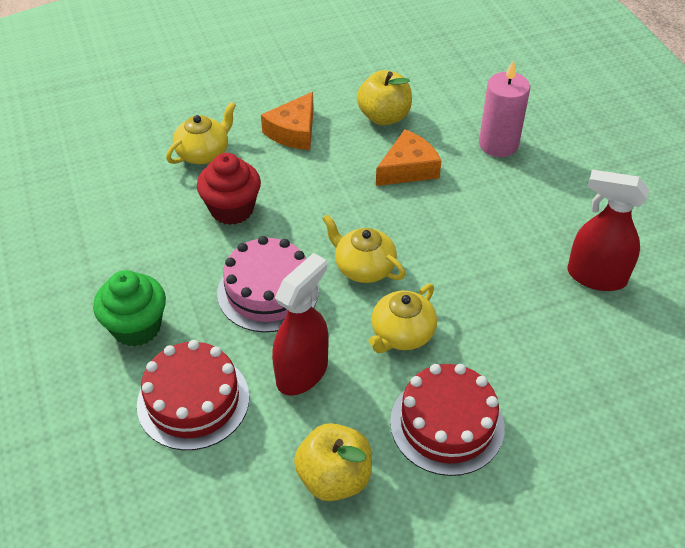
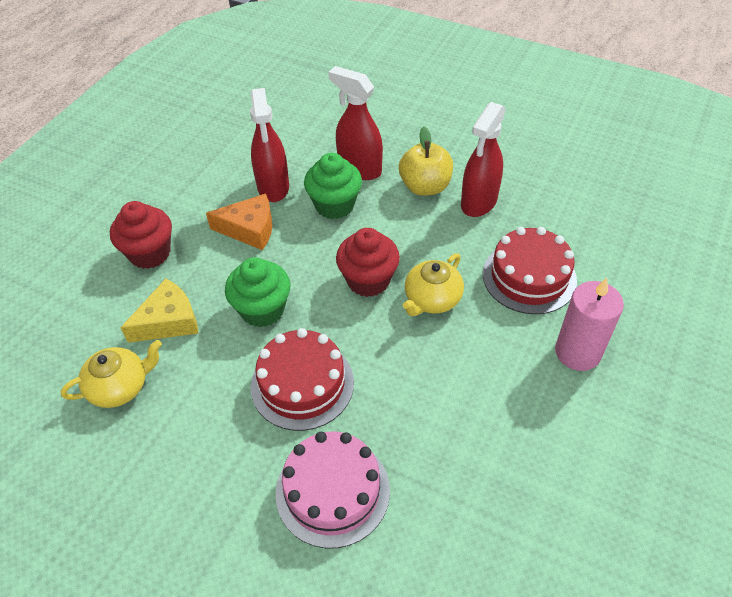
green cupcake: 1 -> 2
orange cheese: 2 -> 1
red cupcake: 1 -> 2
red spray bottle: 2 -> 3
yellow apple: 2 -> 1
yellow cheese: 0 -> 1
yellow teapot: 3 -> 2

